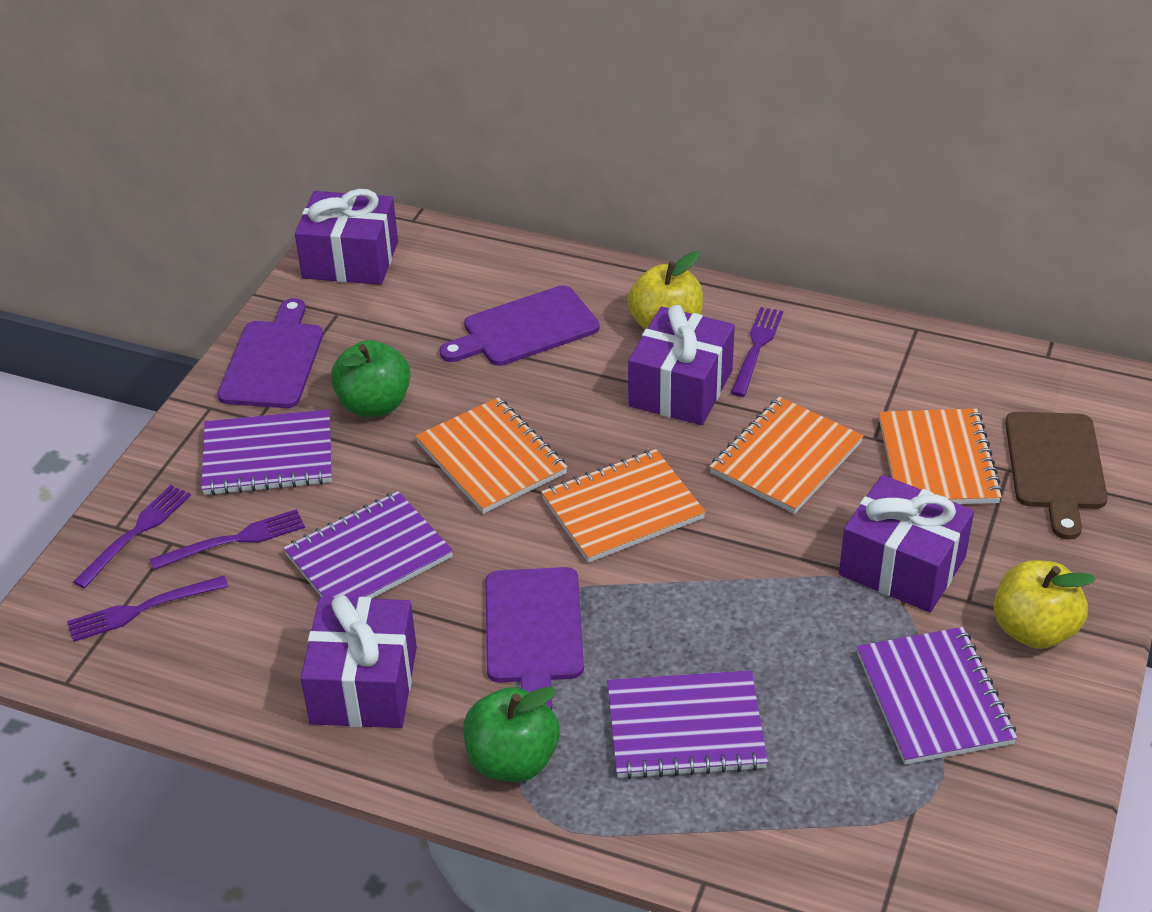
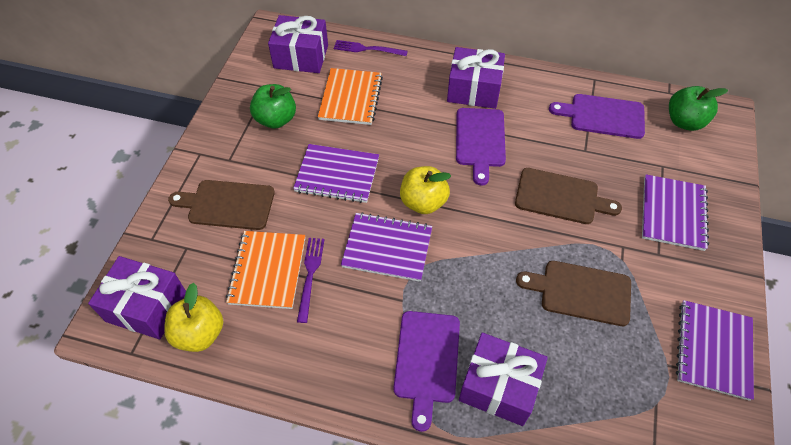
brown cutting board: 1 -> 3
orange notebook: 4 -> 2
purple fork: 4 -> 2

